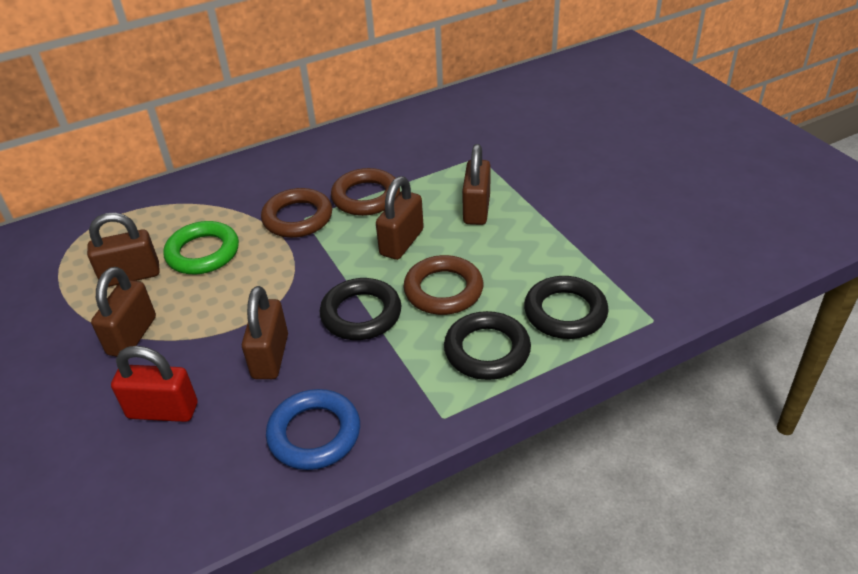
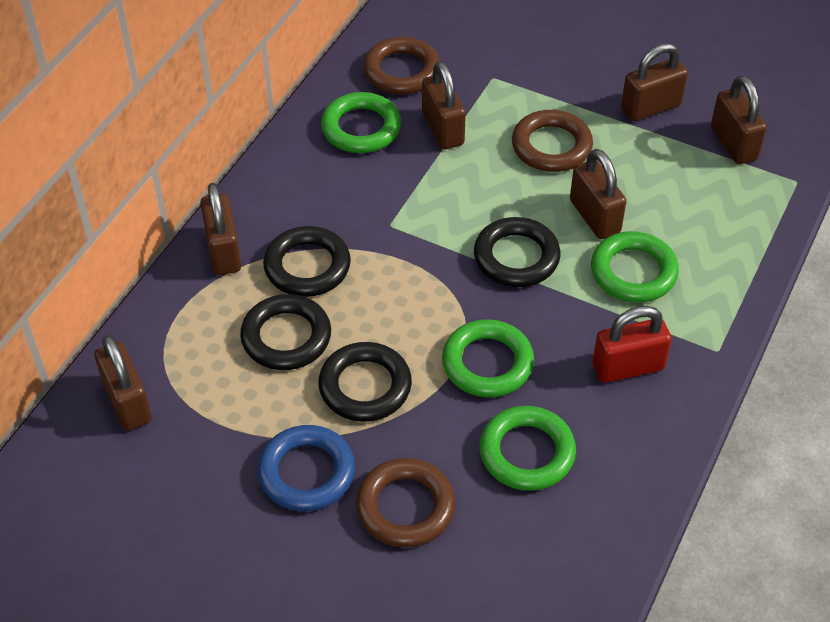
black ring: 3 -> 4
brown padlock: 5 -> 6
green ring: 1 -> 4

